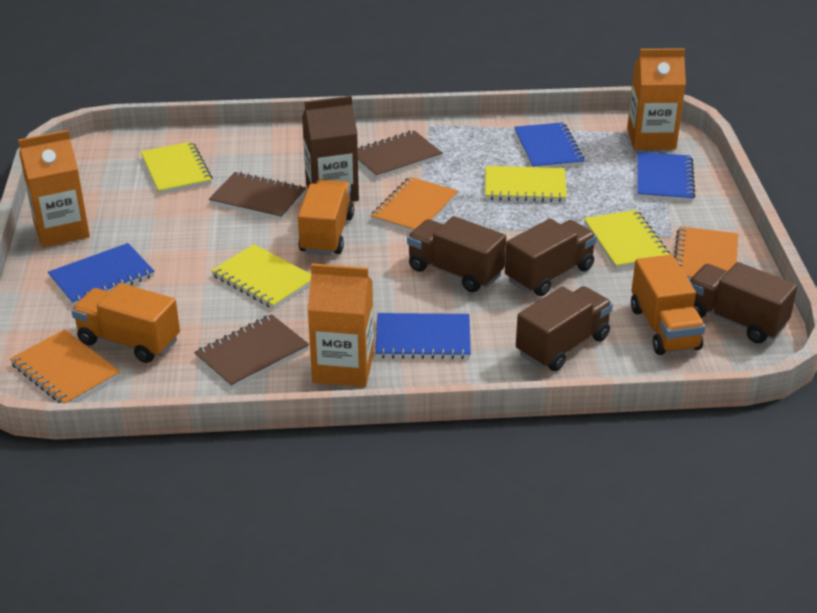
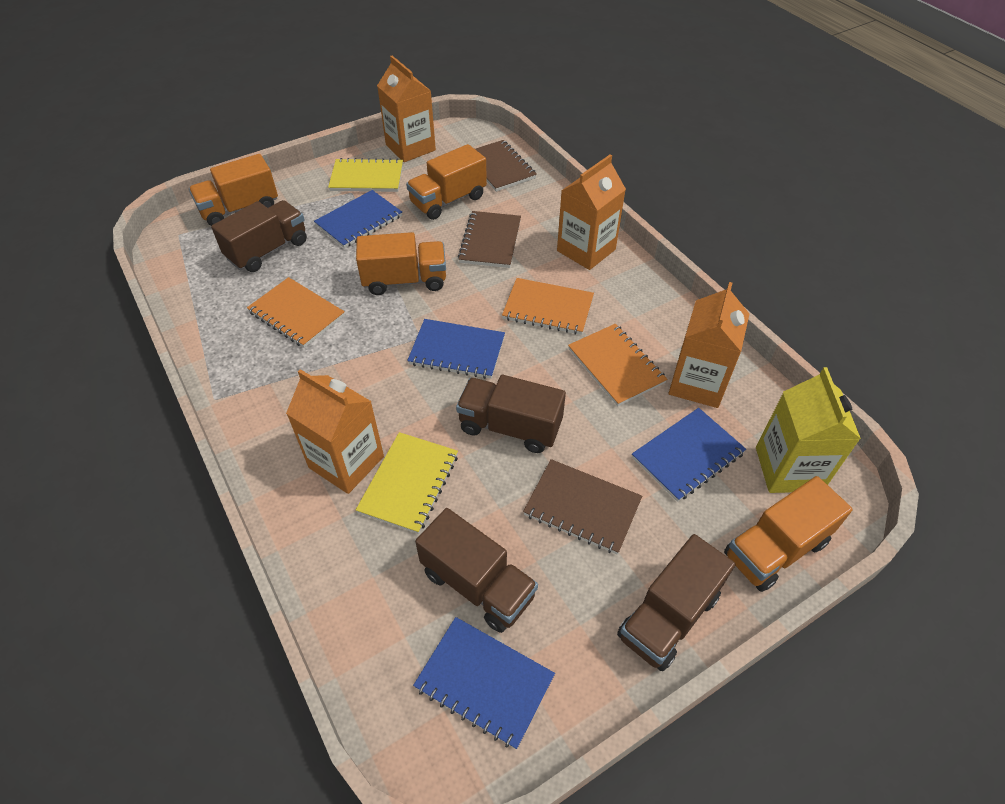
brown carton: 1 -> 0
orange carton: 3 -> 4
orange truck: 3 -> 4
yellow carton: 0 -> 1
yellow notebook: 4 -> 2

